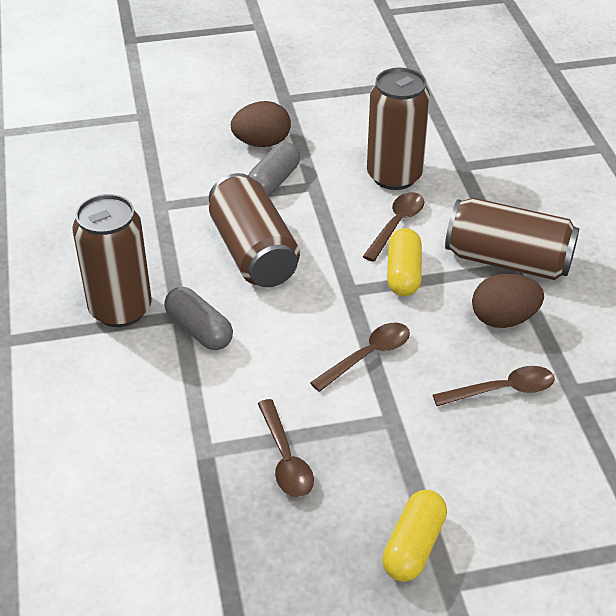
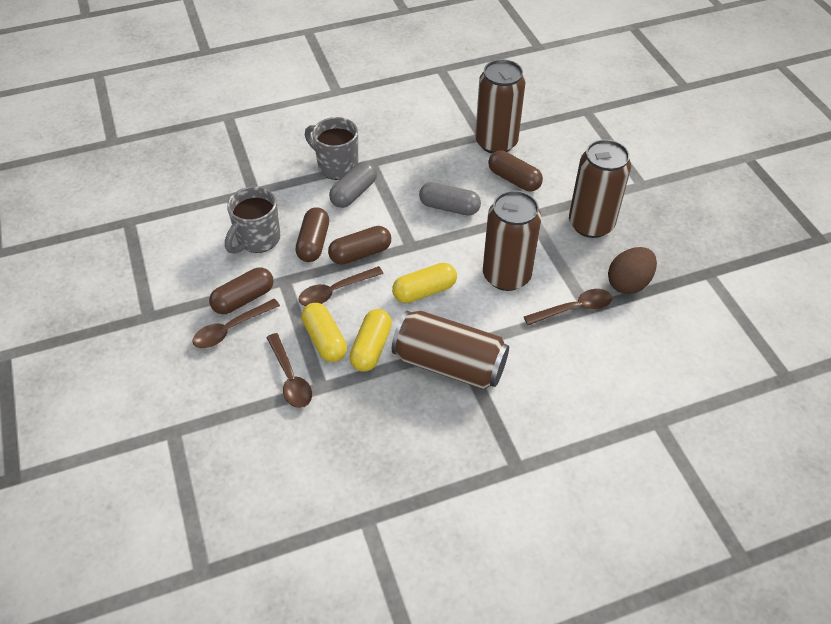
brown capsule: 0 -> 4
brown egg: 2 -> 1
grey mug: 0 -> 2
yellow capsule: 2 -> 3

